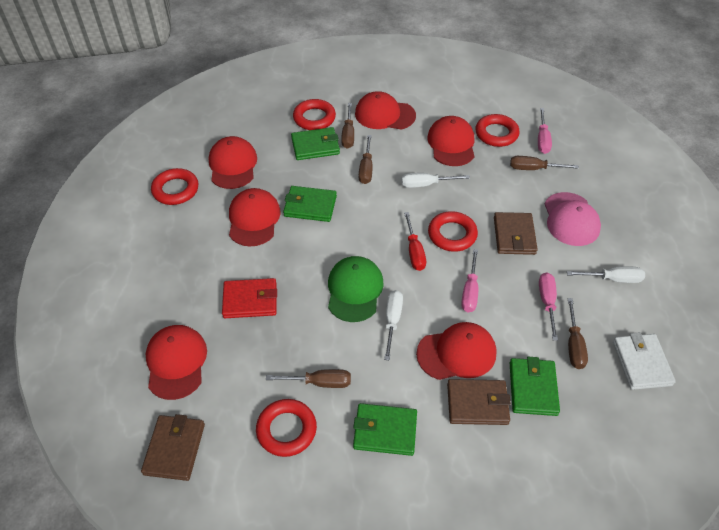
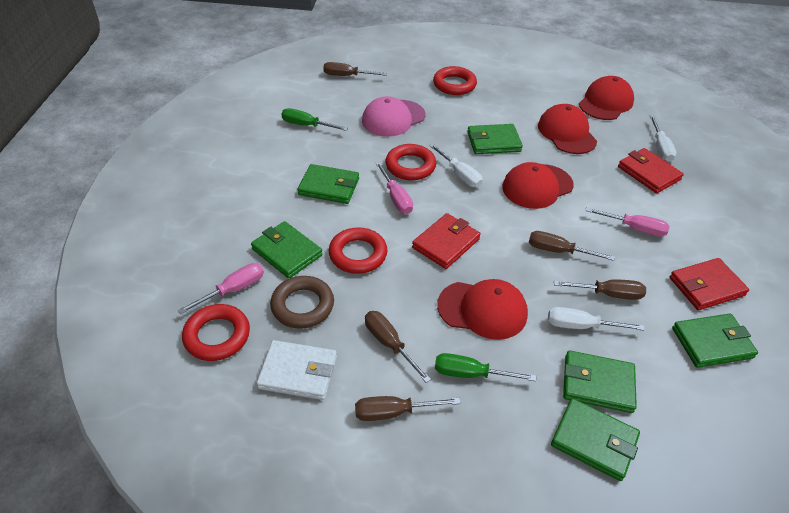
brown ring: 0 -> 1
brown wallet: 3 -> 0
green cap: 1 -> 0
green screwdriver: 0 -> 2
green wallet: 4 -> 6
red cap: 6 -> 4
red ring: 5 -> 4
red screwdriver: 1 -> 0
red wallet: 1 -> 3

